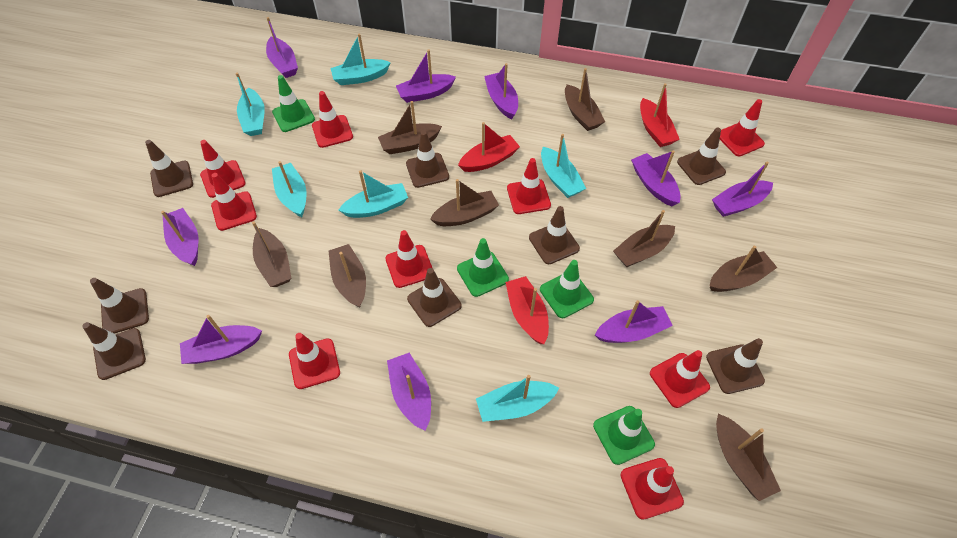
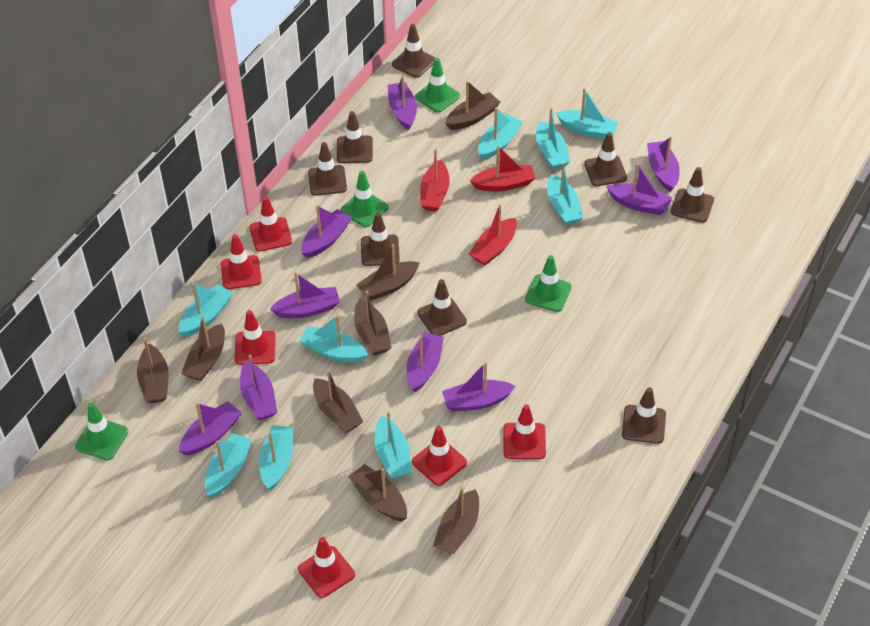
red traffic cone: 9 -> 6
turquoise boat: 6 -> 9

